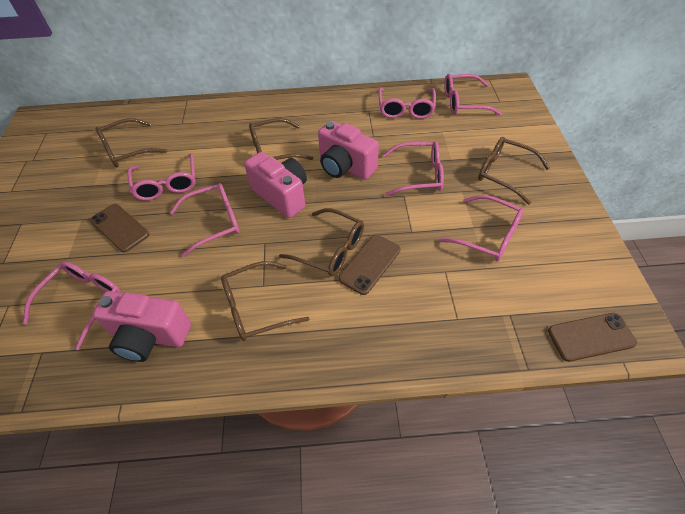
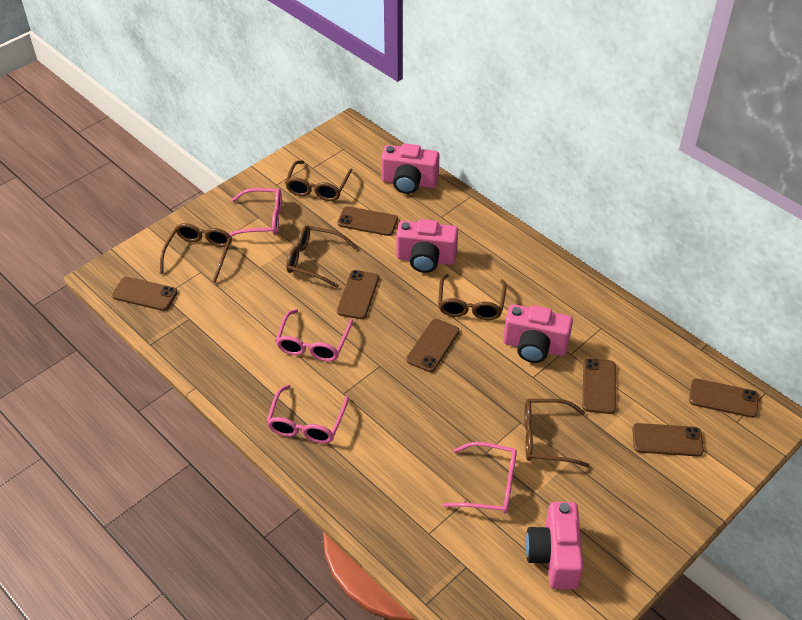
brown phone: 3 -> 7
pink camera: 3 -> 4
pink glasses: 7 -> 4

